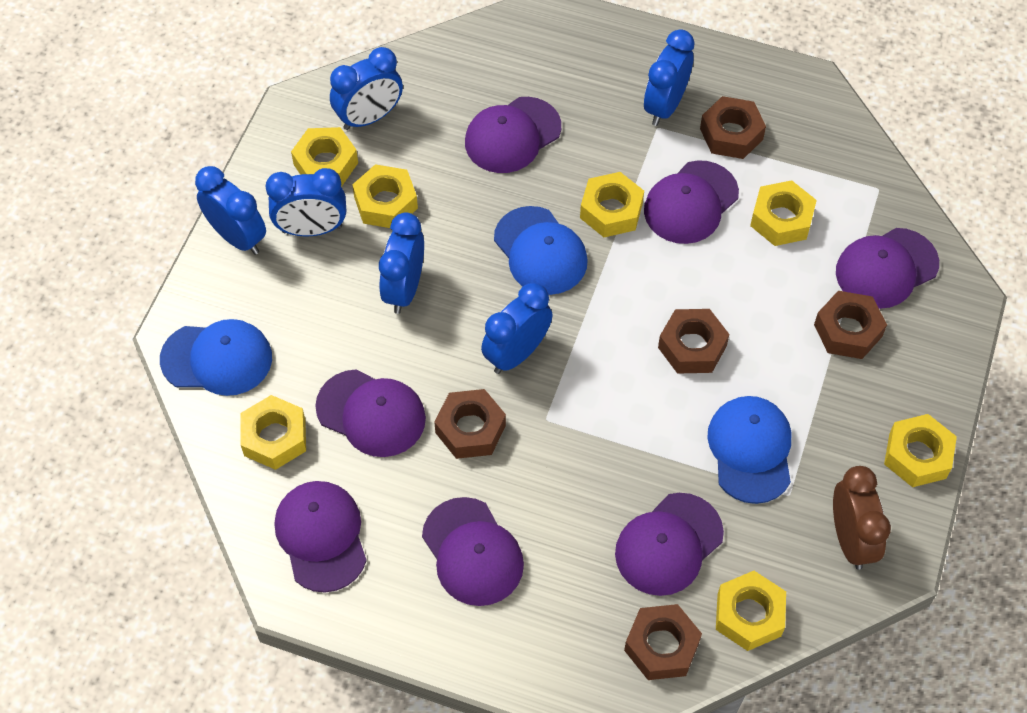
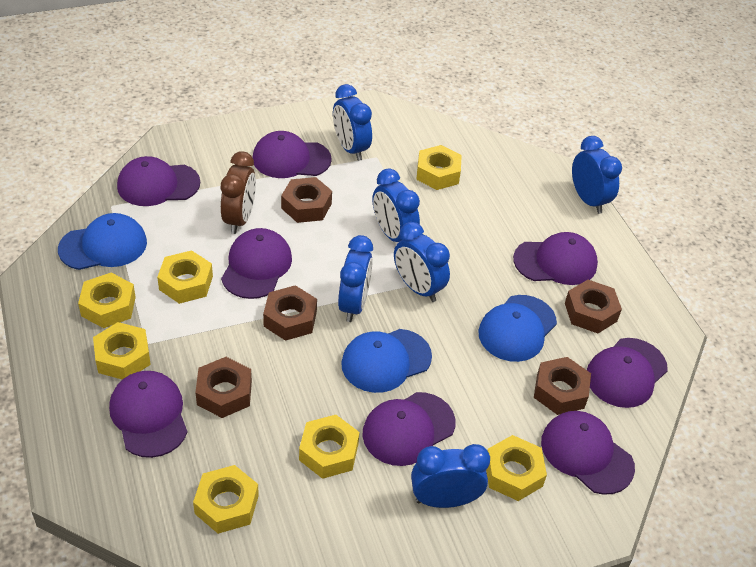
purple cap: 7 -> 8

